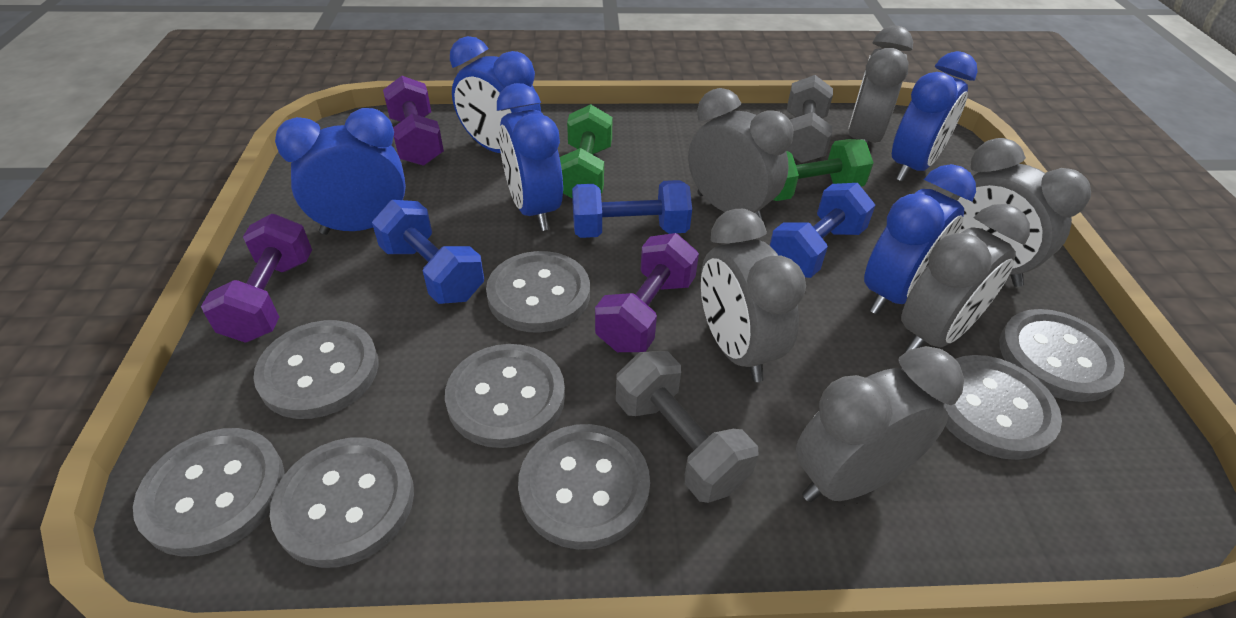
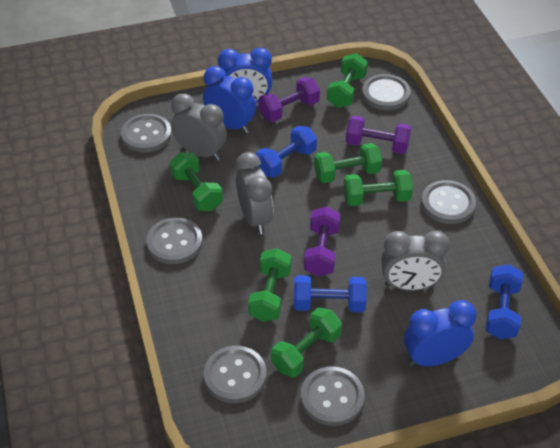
blue clock: 5 -> 3
green dumbbell: 2 -> 6
grey button: 8 -> 6
grey clock: 6 -> 3
grey dumbbell: 2 -> 0

